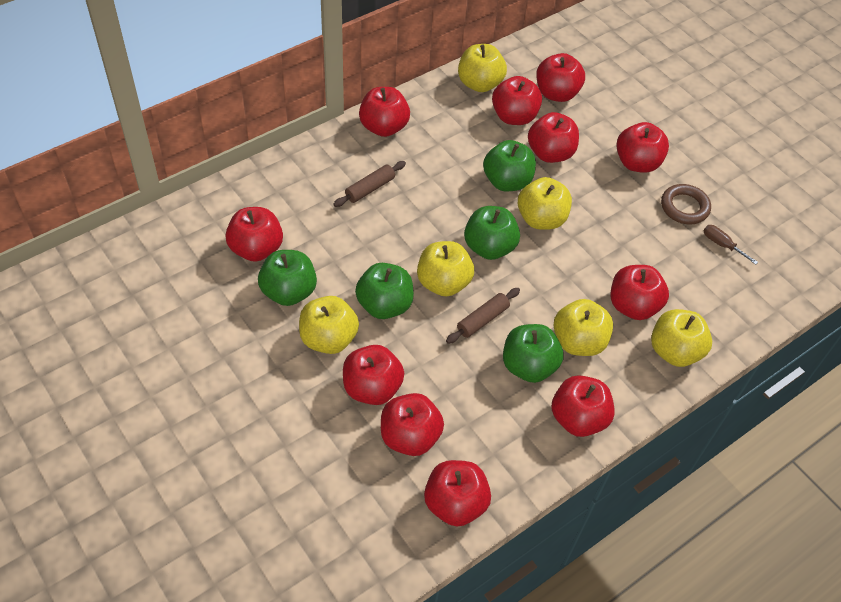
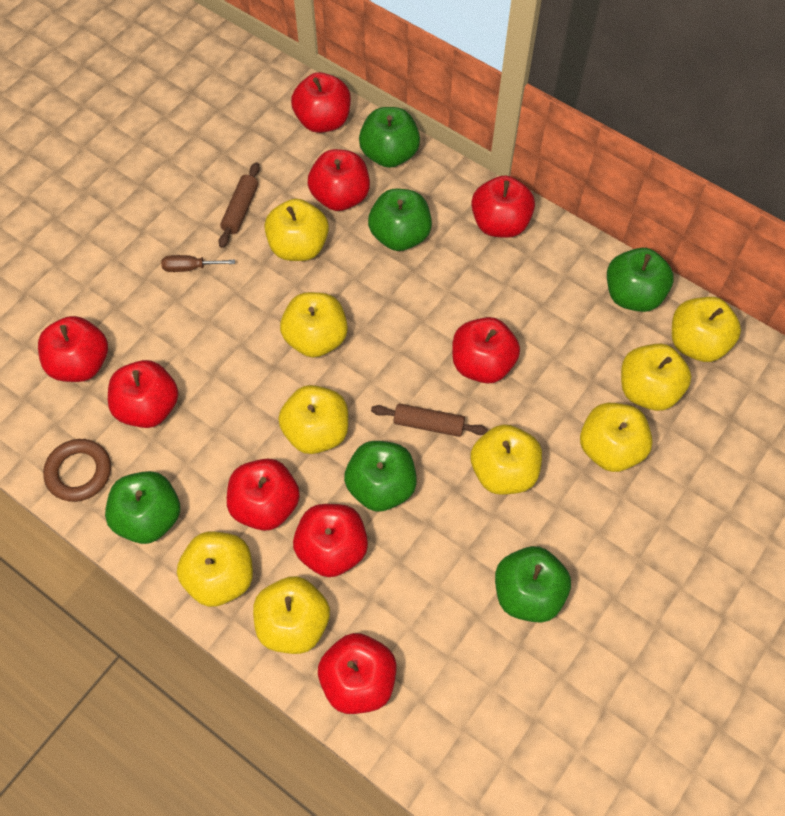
green apple: 5 -> 6
red apple: 11 -> 9
yellow apple: 6 -> 9

